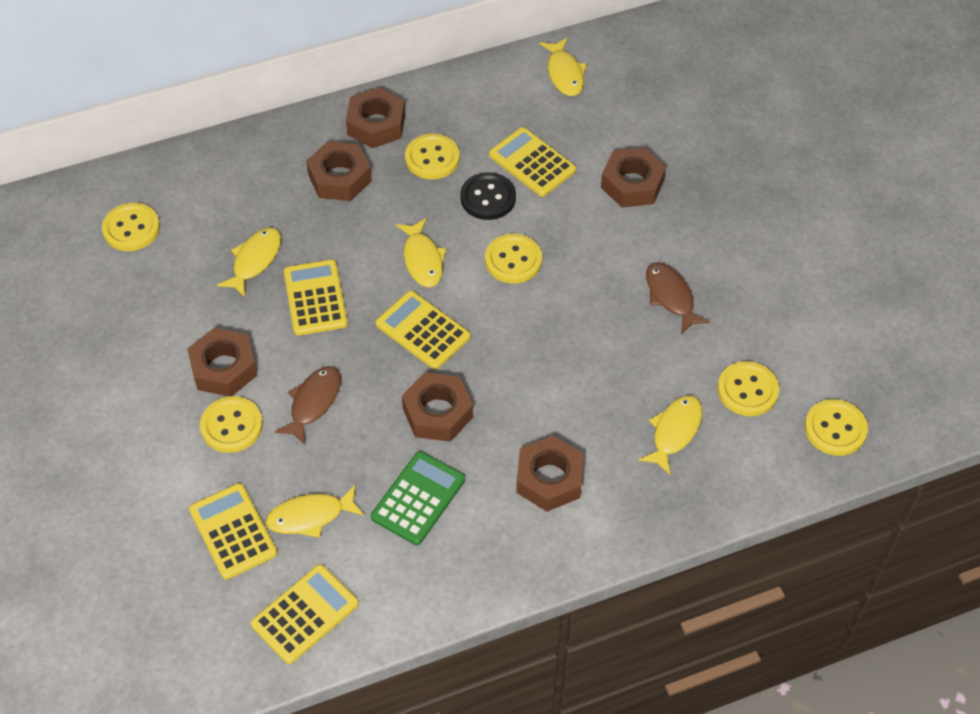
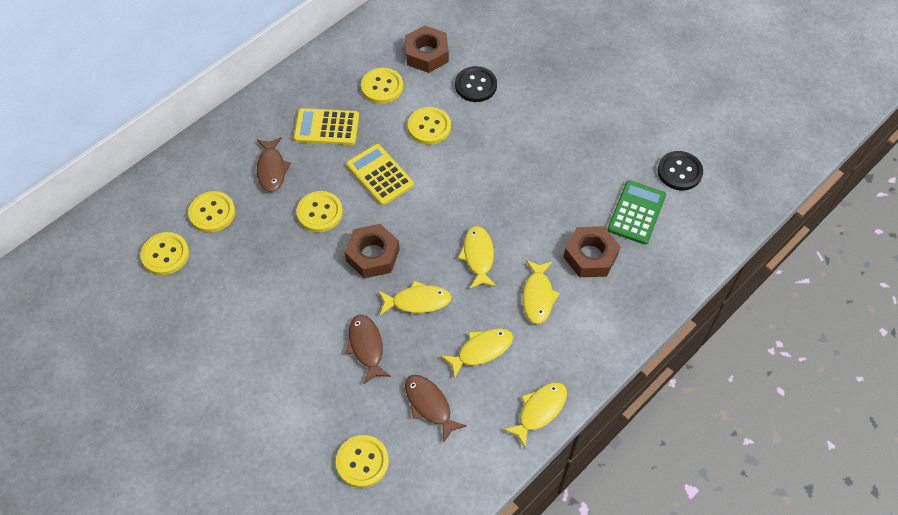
black button: 1 -> 2
brown fish: 2 -> 3
brown nut: 6 -> 3
yellow calculator: 5 -> 2

